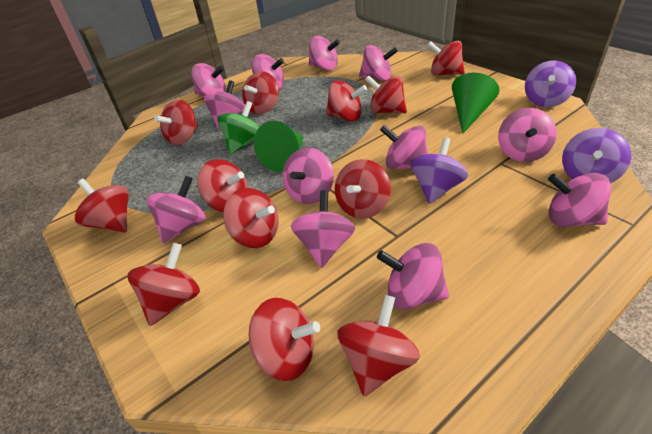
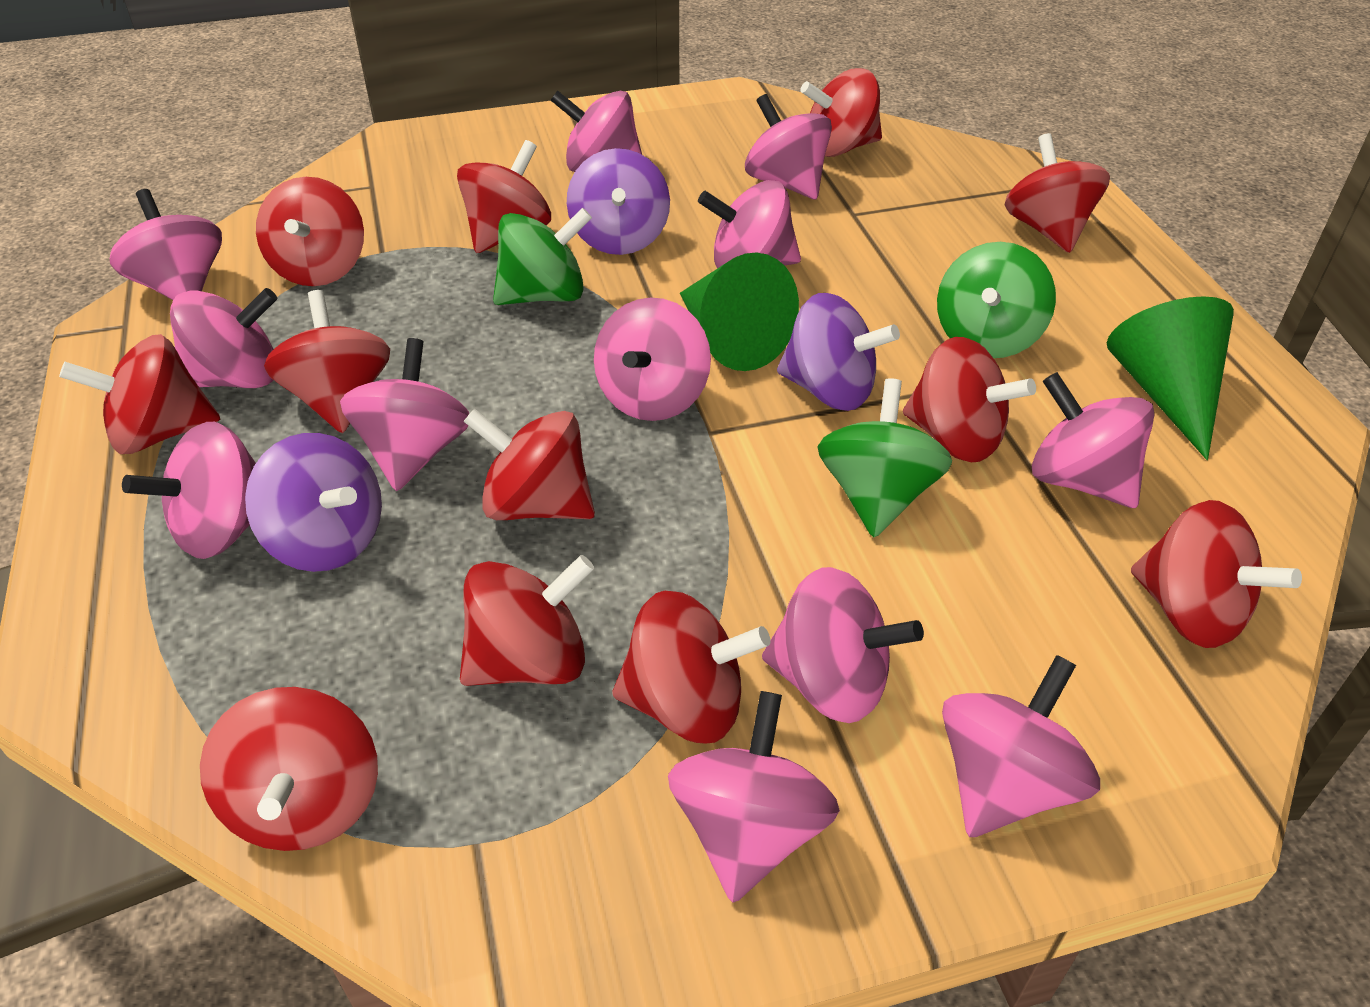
green spinning top: 1 -> 3

